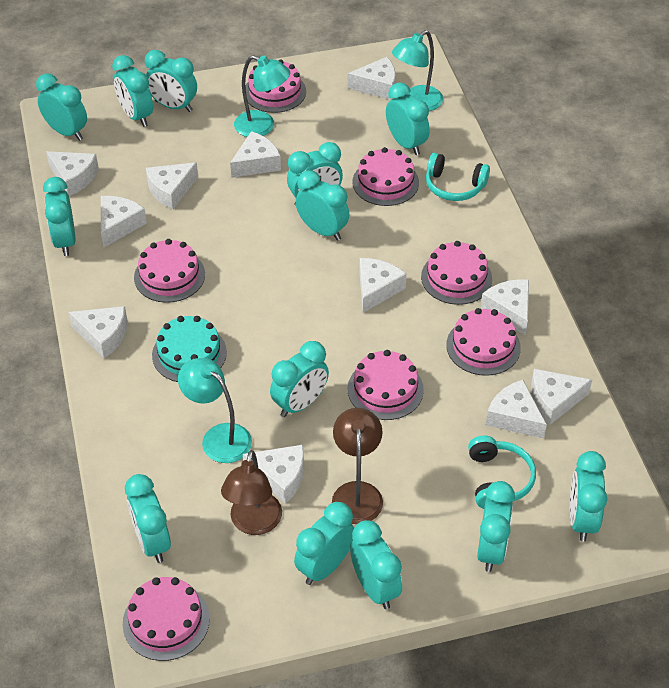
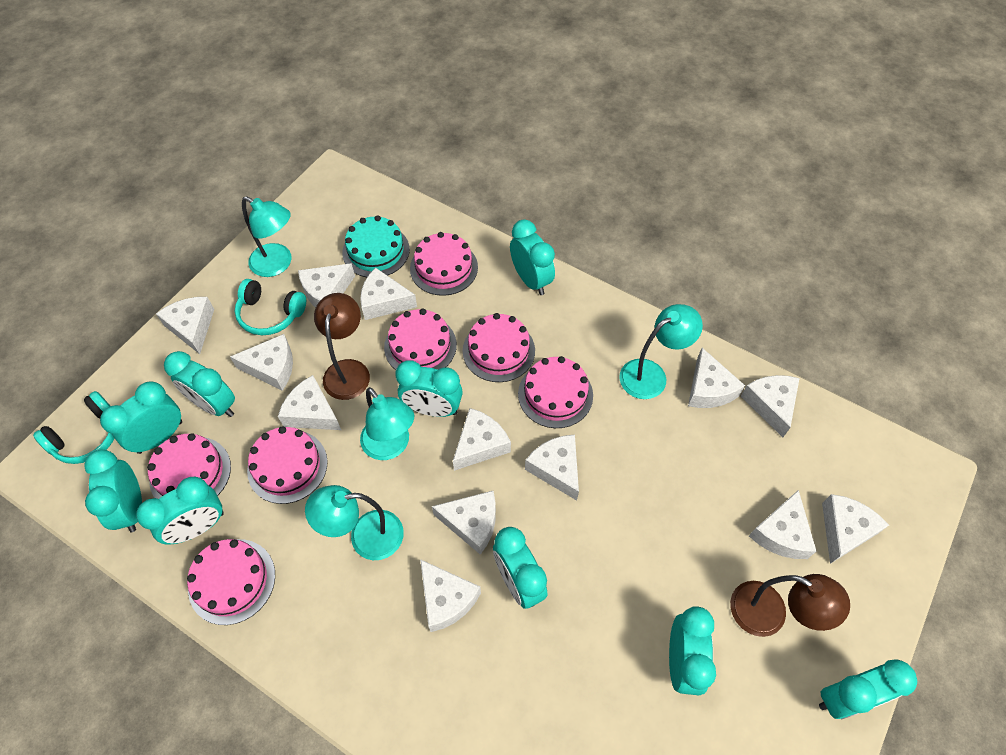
turquoise clock: 13 -> 9
turquoise lamp: 3 -> 4
white cheese: 11 -> 13

